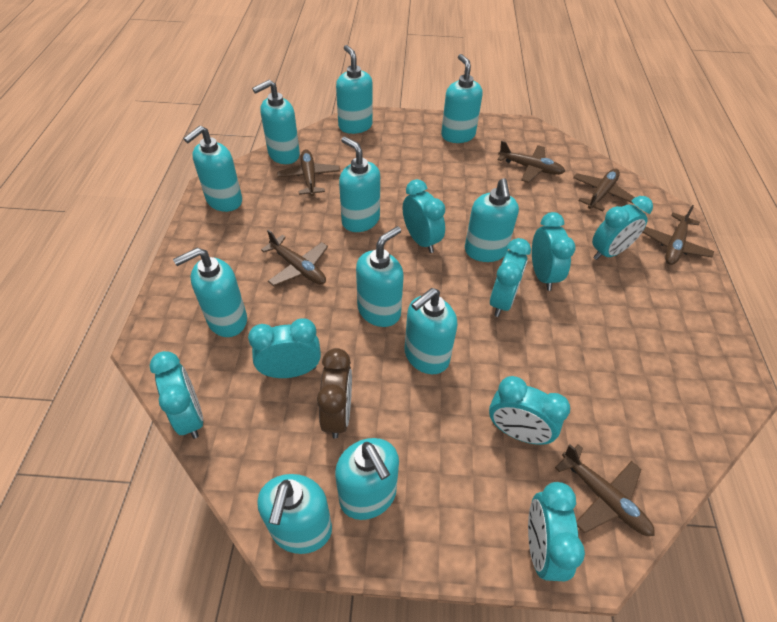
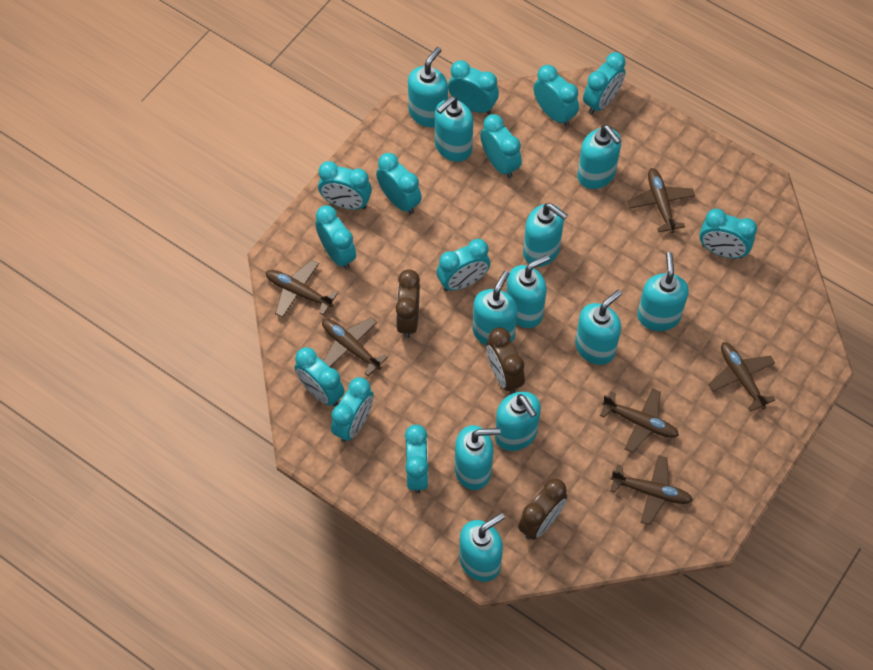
brown clock: 1 -> 3
turquoise clock: 8 -> 12

